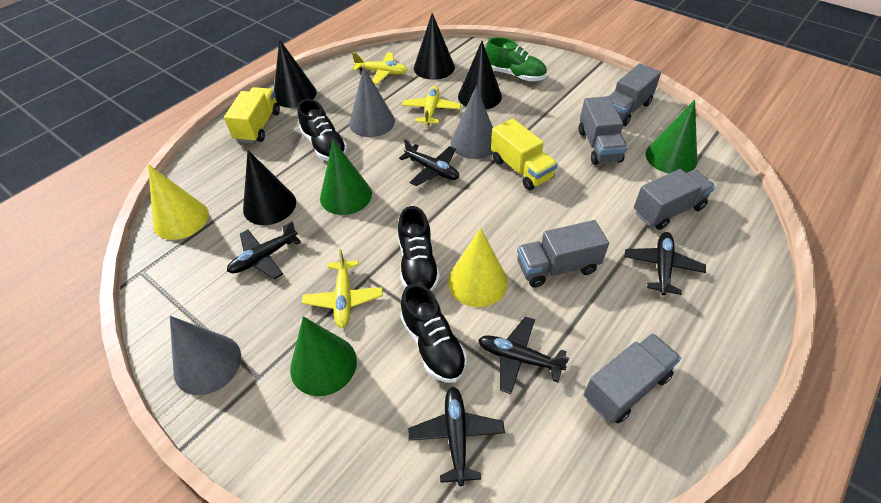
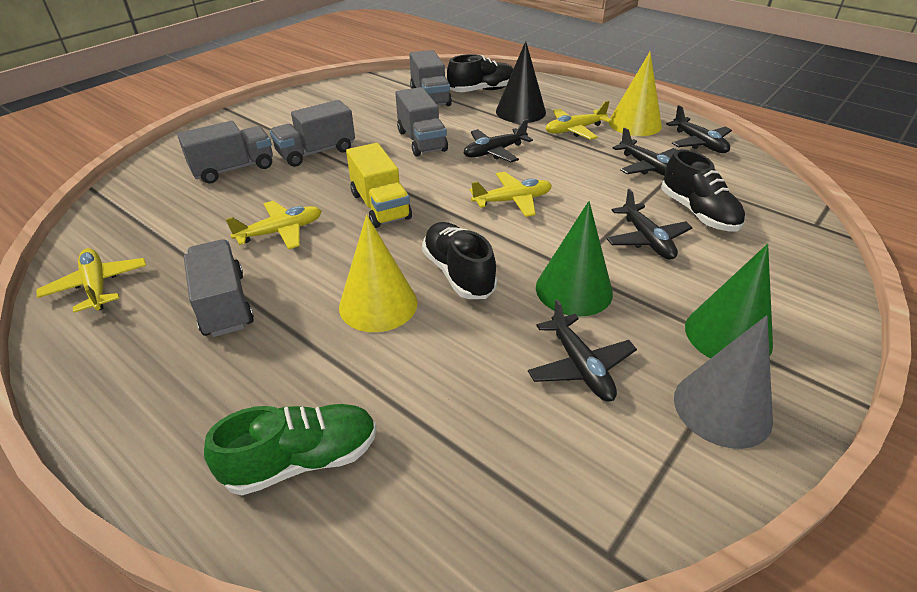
black cone: 4 -> 1
green cone: 3 -> 2
grey cone: 3 -> 1
yellow plane: 3 -> 4
yellow truck: 2 -> 1

